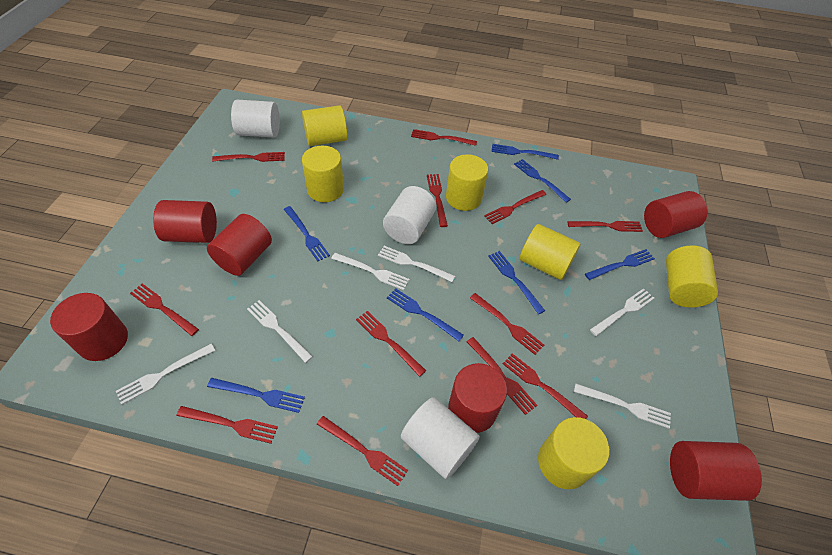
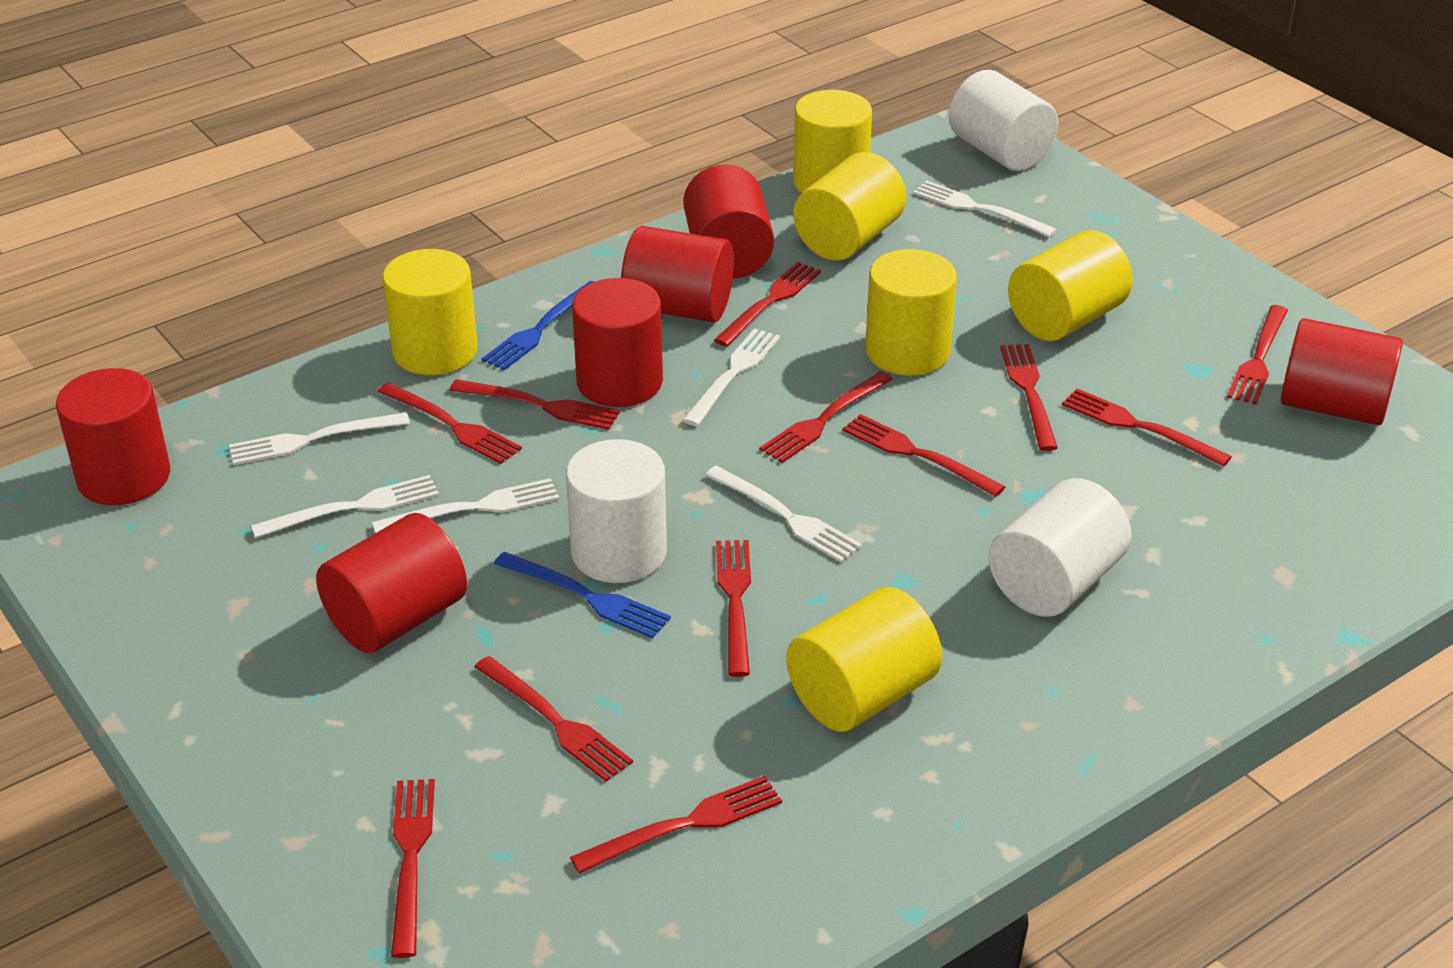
blue fork: 7 -> 2

